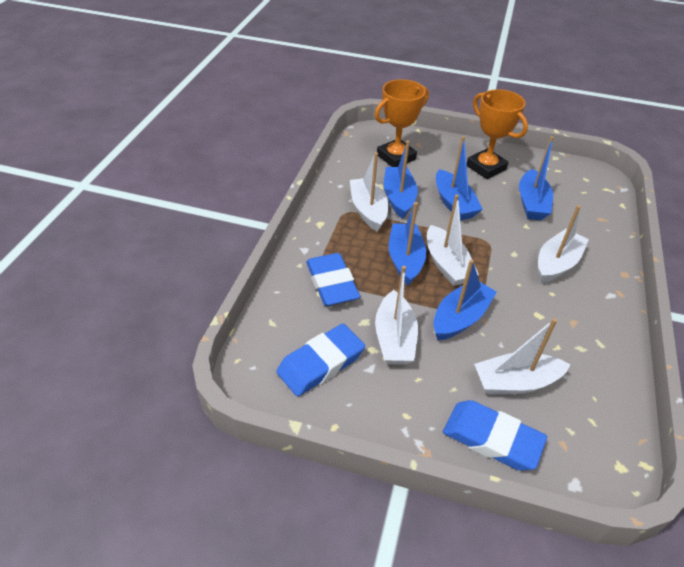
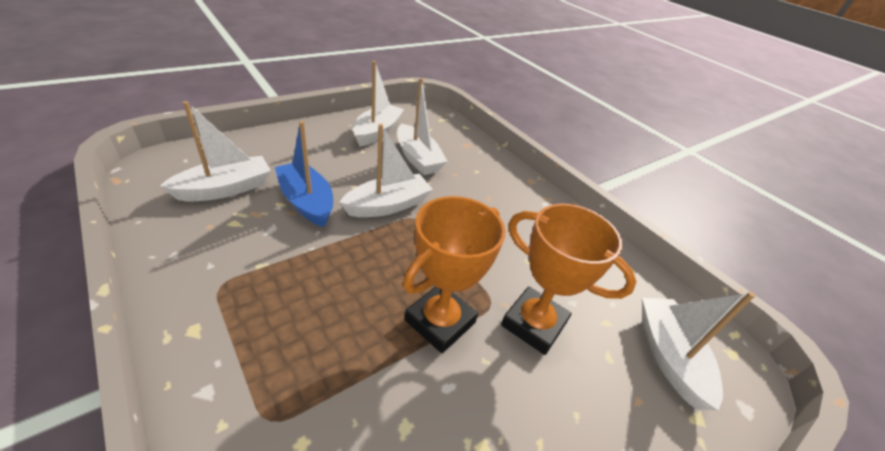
blue boat: 5 -> 1
blue eraser: 3 -> 0

